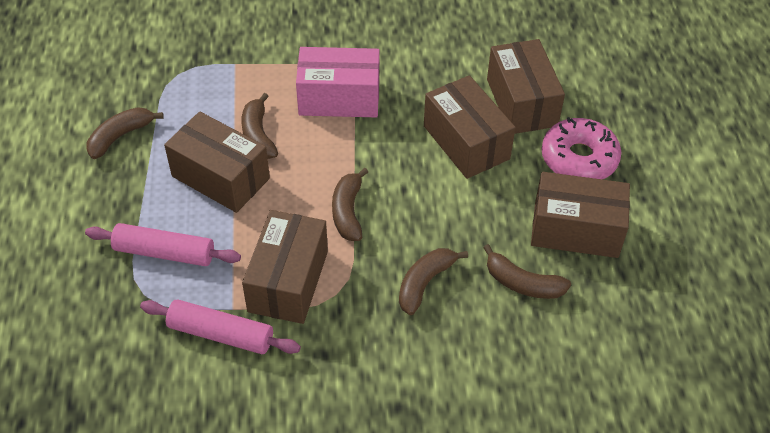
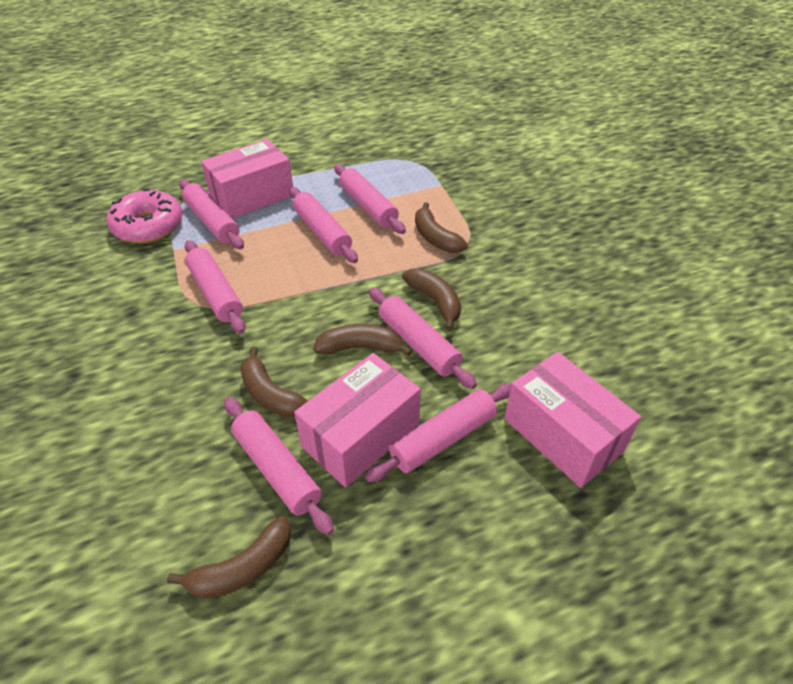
brown box: 5 -> 0
pink box: 1 -> 3
pink rolling pin: 2 -> 7

